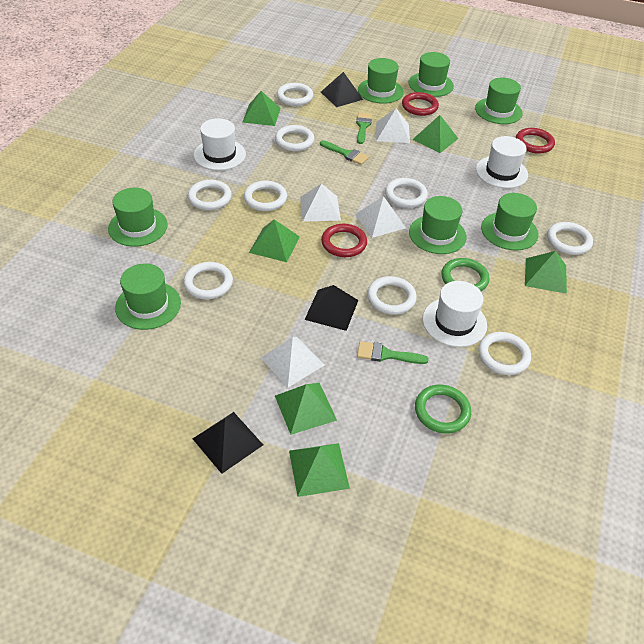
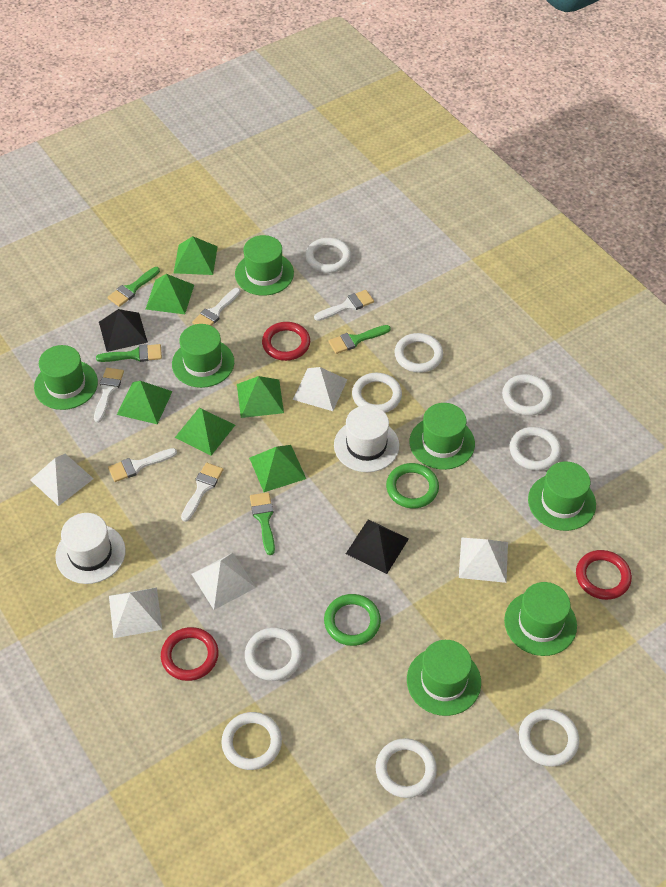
black pyramid: 3 -> 2
green brush: 3 -> 4
white brush: 0 -> 5
white hat: 3 -> 2
white pyramid: 4 -> 5

